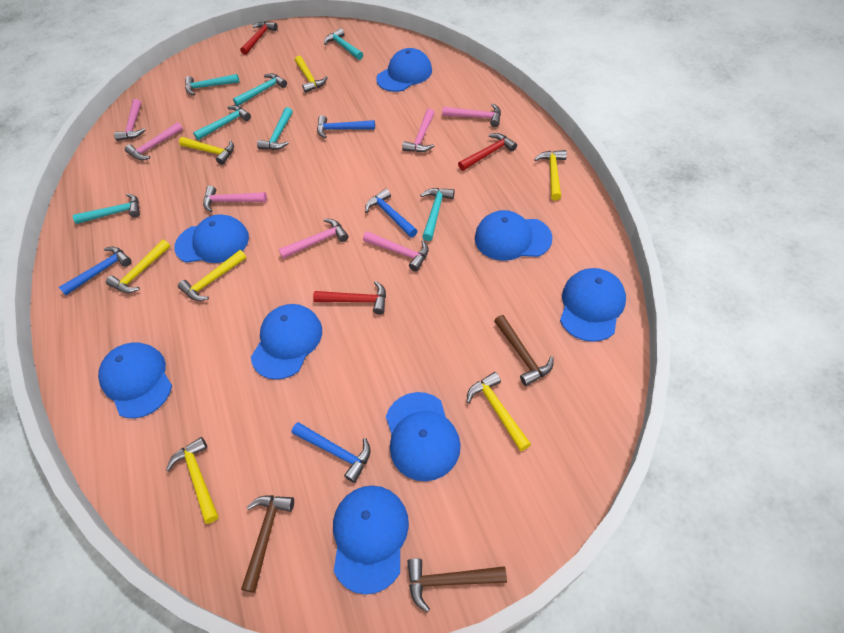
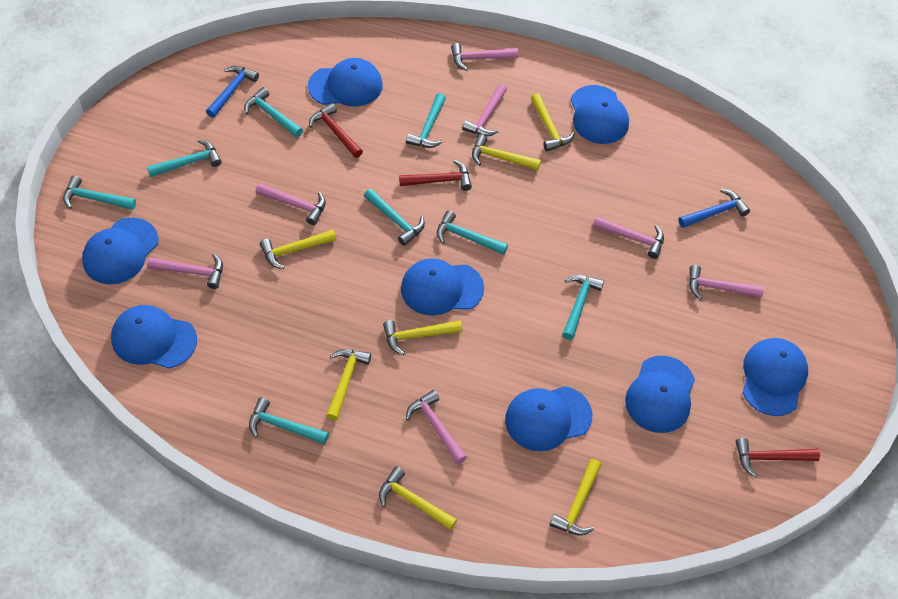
blue hammer: 4 -> 2
brown hammer: 3 -> 0
turquoise hammer: 7 -> 8

